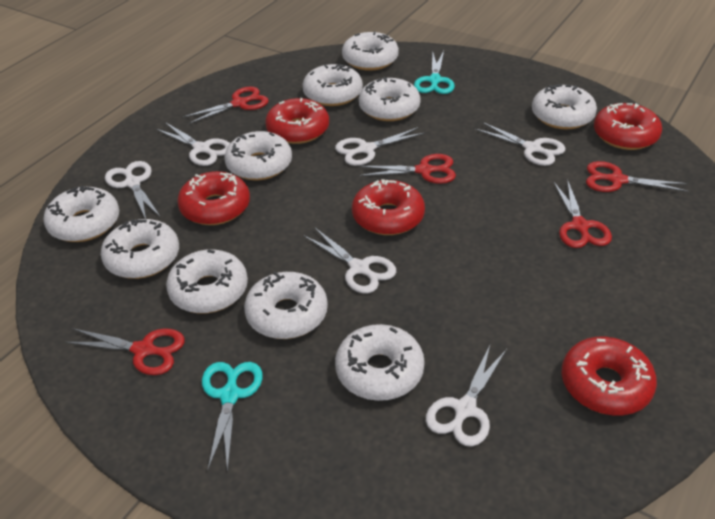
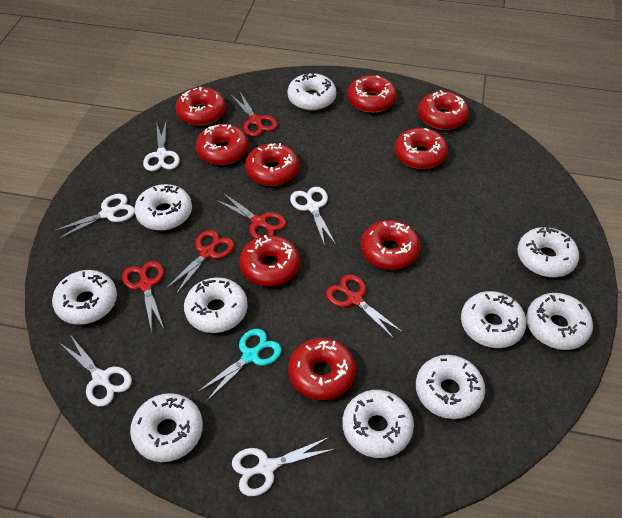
red donut: 5 -> 9
turquoise scissors: 2 -> 1
white scissors: 6 -> 5

